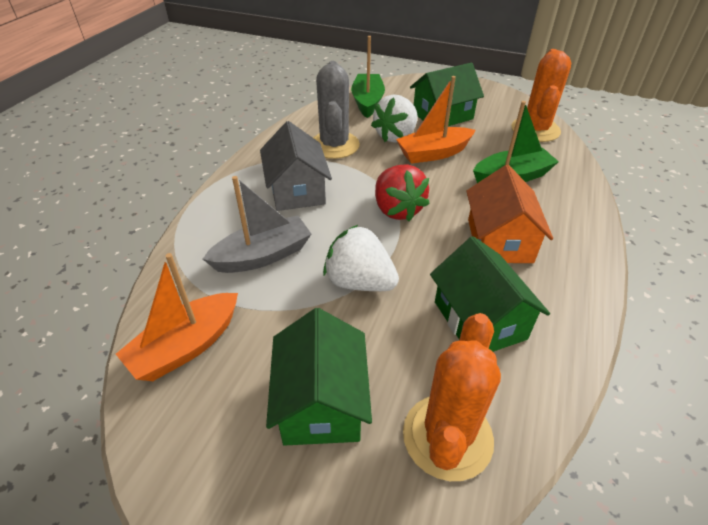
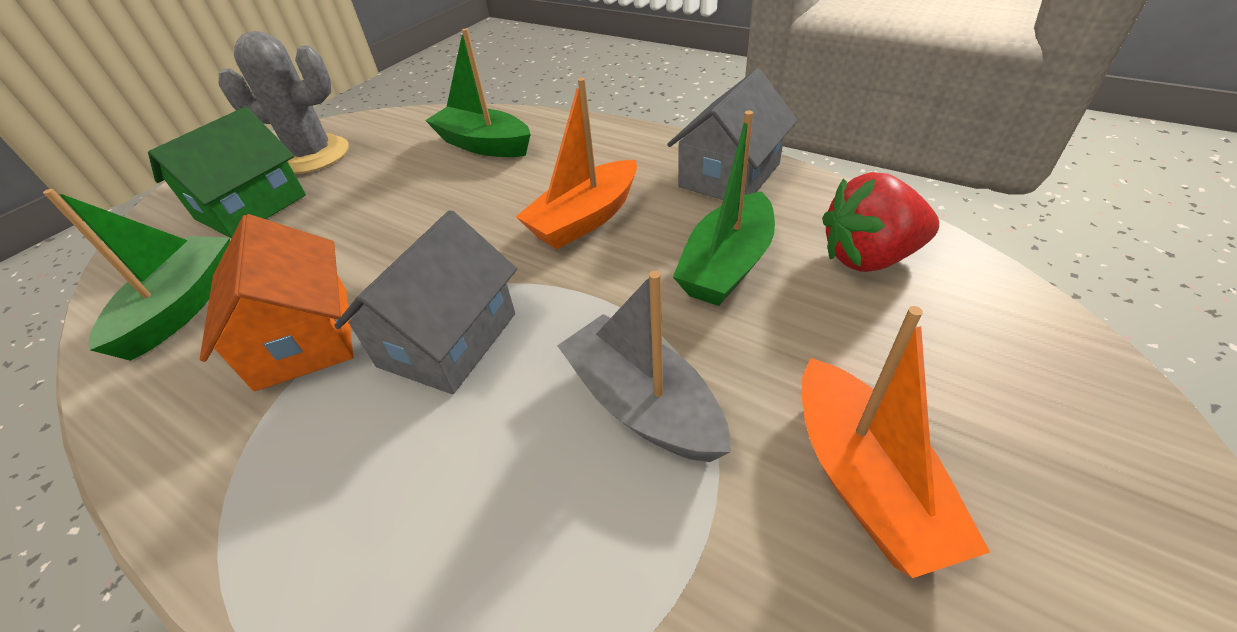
green boat: 2 -> 3
green house: 3 -> 1
grey house: 1 -> 2
orange cactus: 2 -> 0
white strawberry: 2 -> 0

